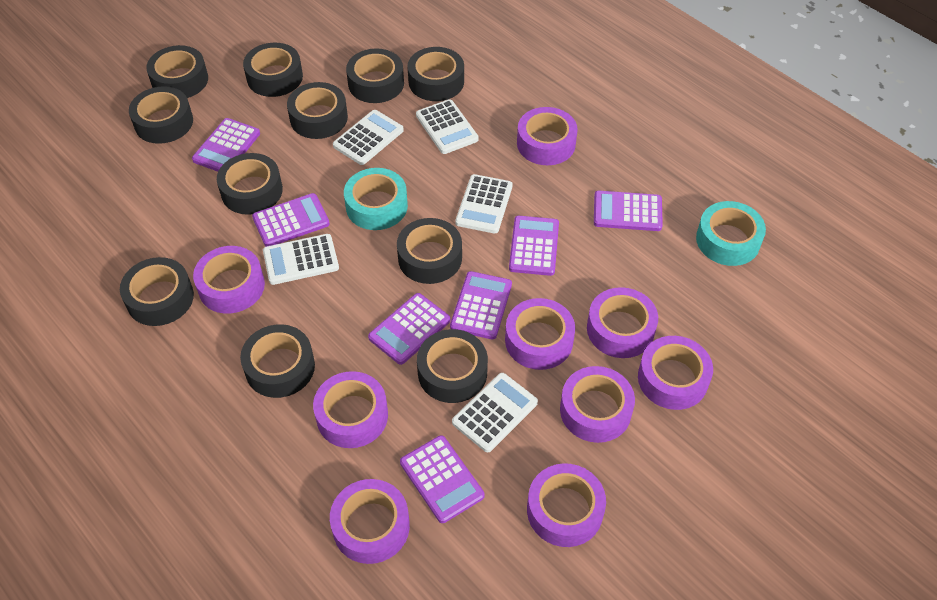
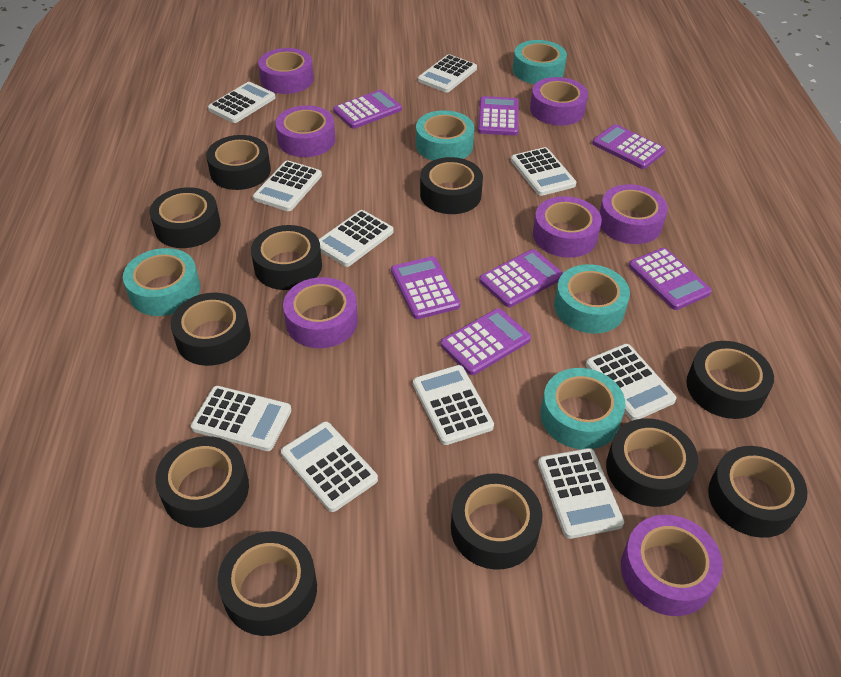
purple tape: 9 -> 7
turquoise tape: 2 -> 5
white calculator: 5 -> 10

